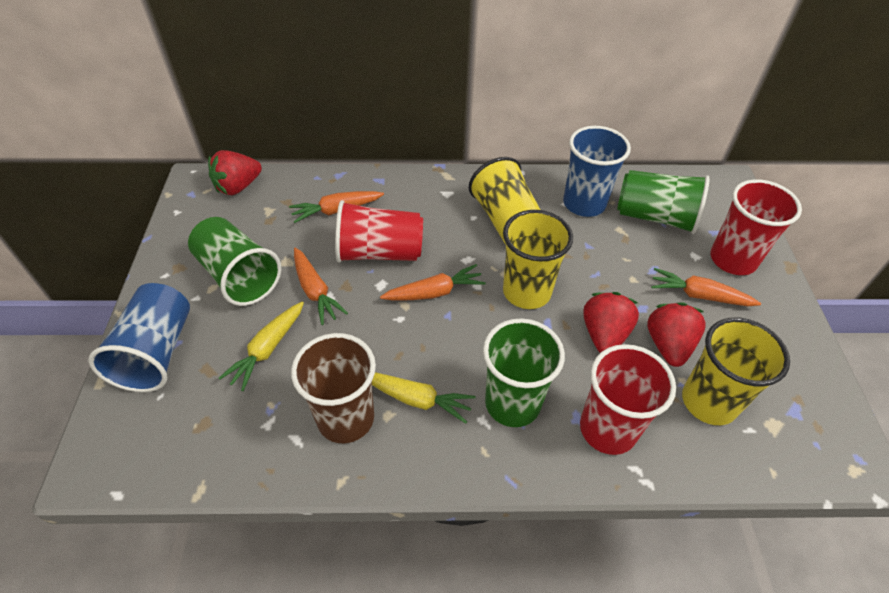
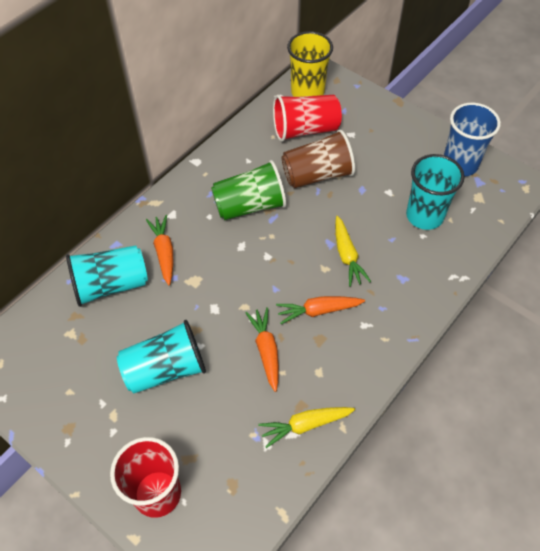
blue cup: 2 -> 1
green cup: 3 -> 1
orange carrot: 4 -> 3
red cup: 3 -> 2
red strawberry: 3 -> 0
turquoise cup: 0 -> 3
yellow cup: 3 -> 1

